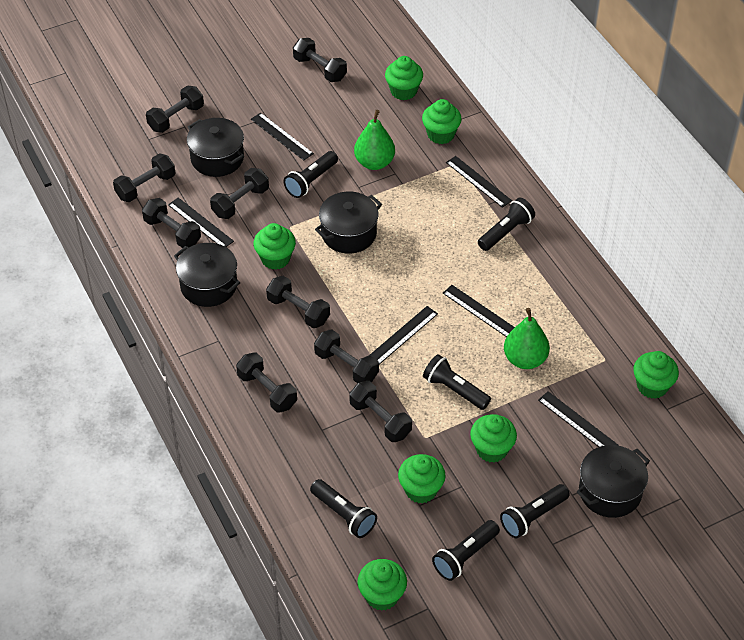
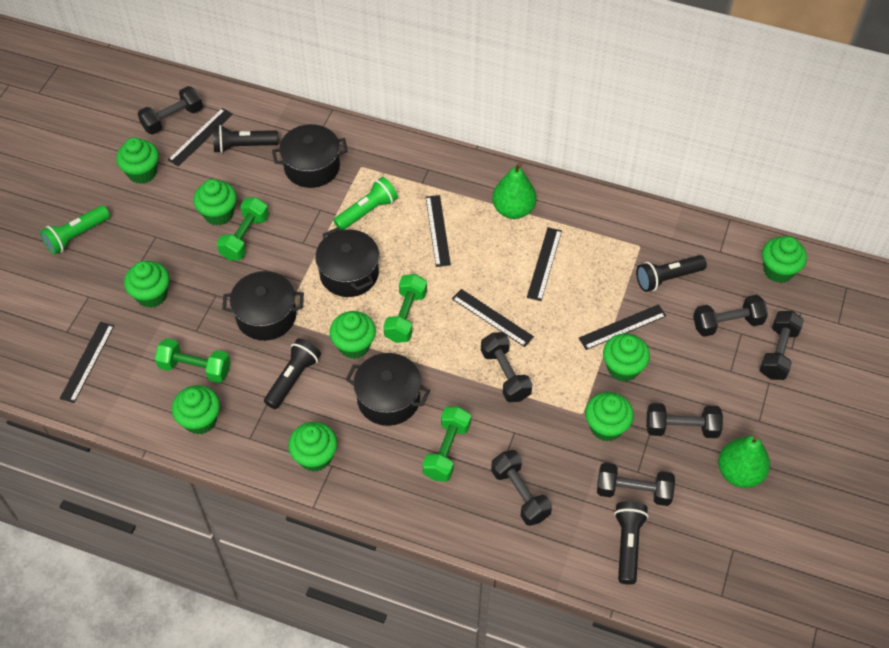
black dumbbell: 9 -> 7
black flashlight: 6 -> 4
green cupcake: 7 -> 9
green dumbbell: 0 -> 4
green flashlight: 0 -> 2

